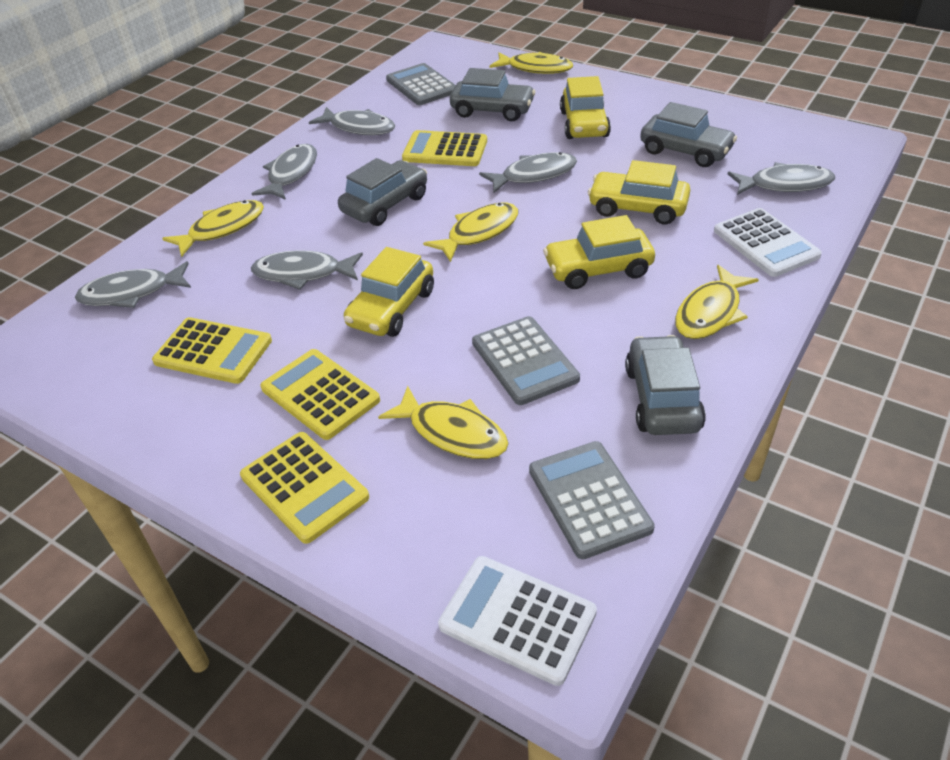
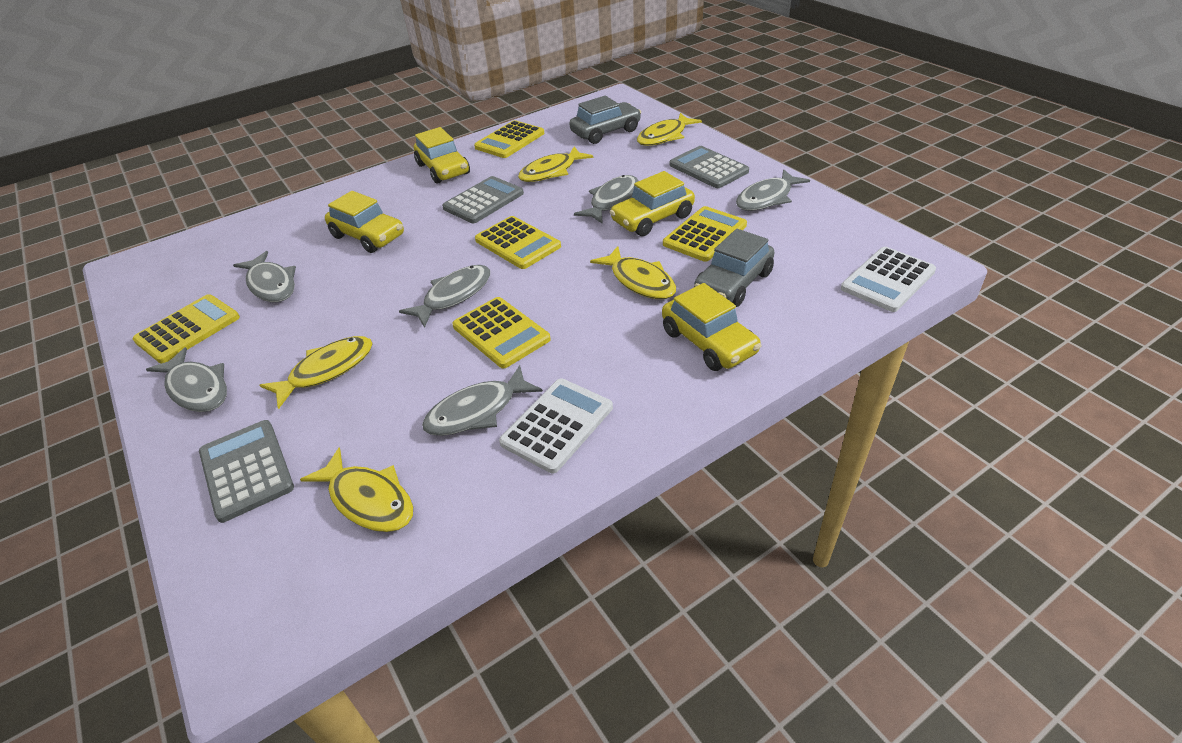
grey car: 4 -> 2
yellow calculator: 4 -> 5

